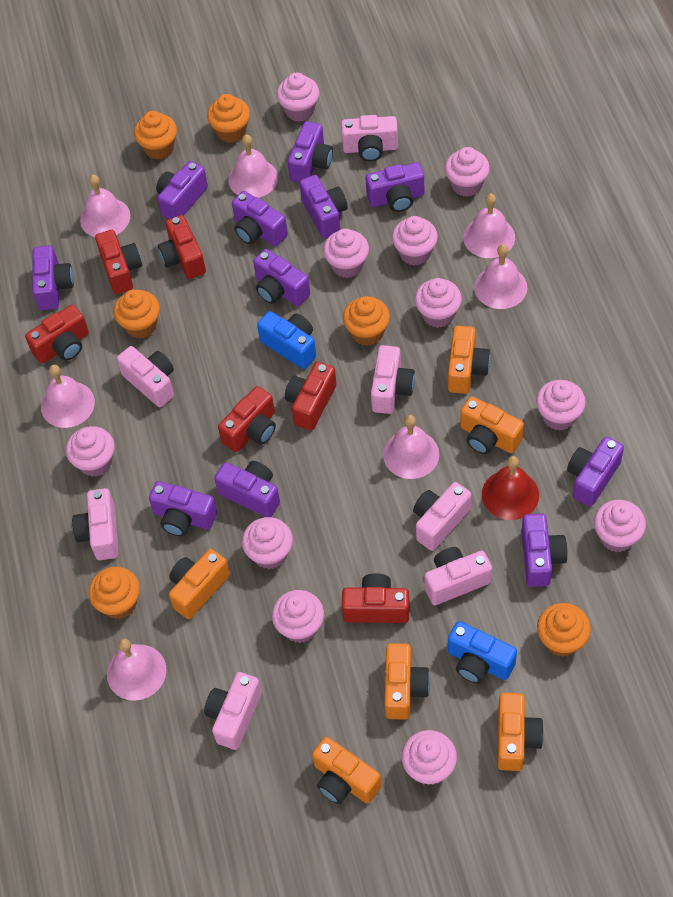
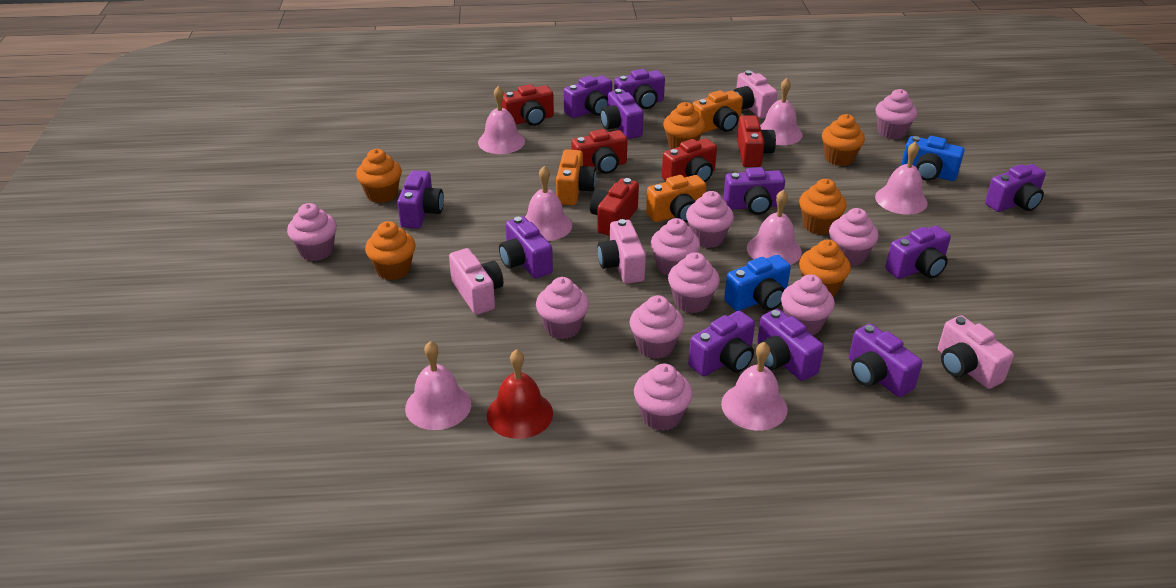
orange camera: 6 -> 3
pink camera: 7 -> 4
pink cupcake: 11 -> 10
red camera: 6 -> 5

